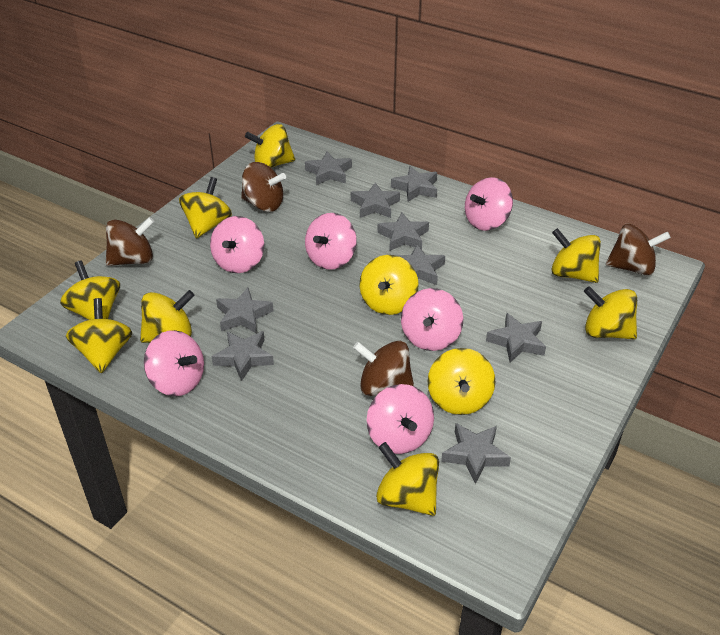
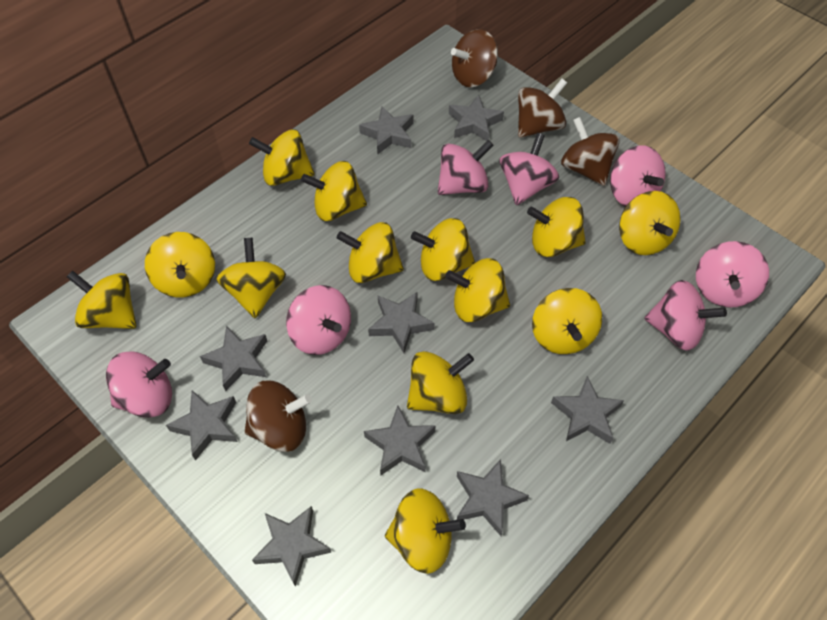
pink spinning top: 6 -> 7
yellow spinning top: 10 -> 13

